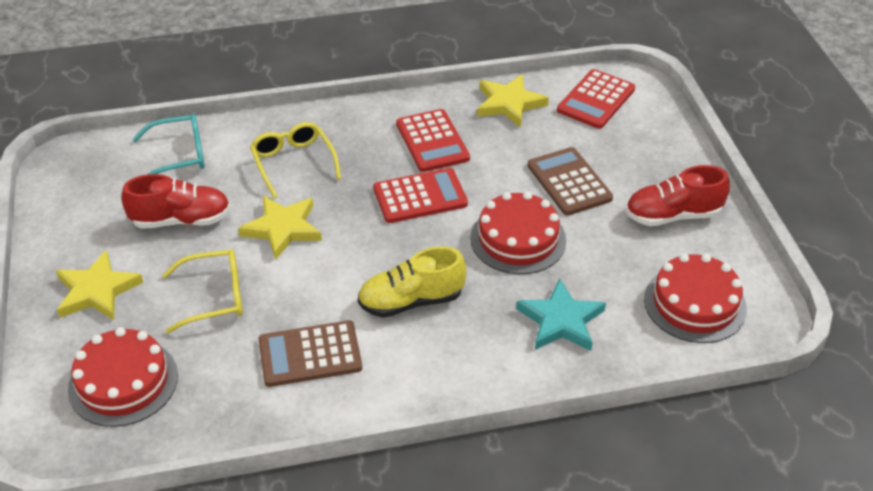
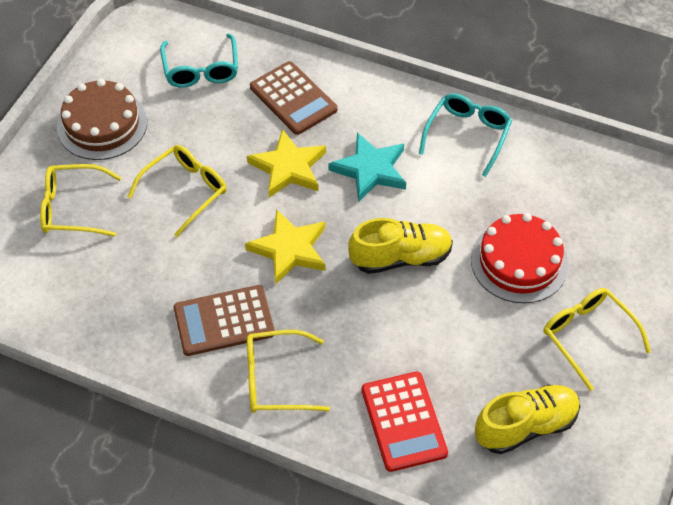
brown cake: 0 -> 1
red cake: 3 -> 1
red calculator: 3 -> 1
red shoe: 2 -> 0
turquoise glasses: 1 -> 2
yellow glasses: 2 -> 4
yellow shoe: 1 -> 2
yellow star: 3 -> 2

